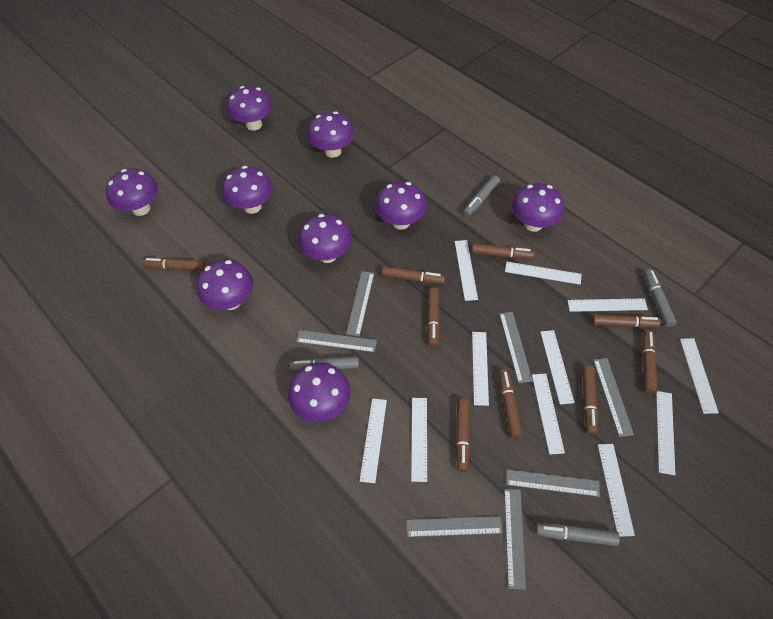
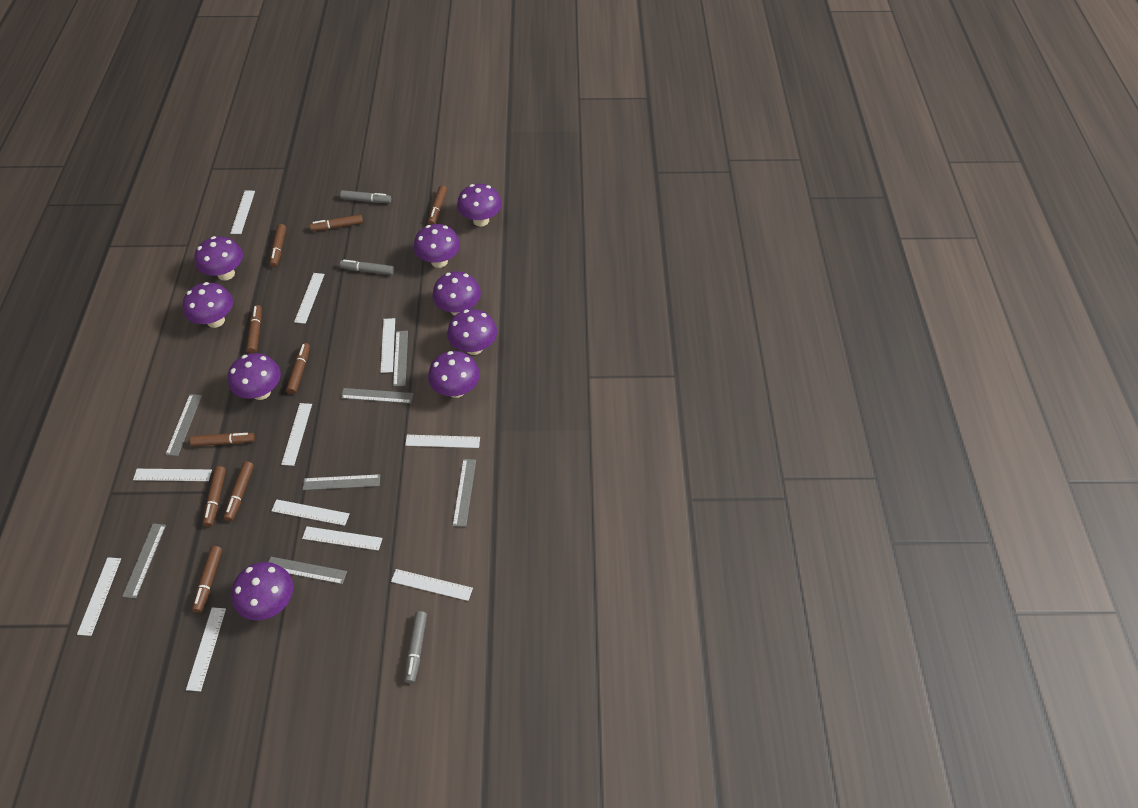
grey marker: 4 -> 3

